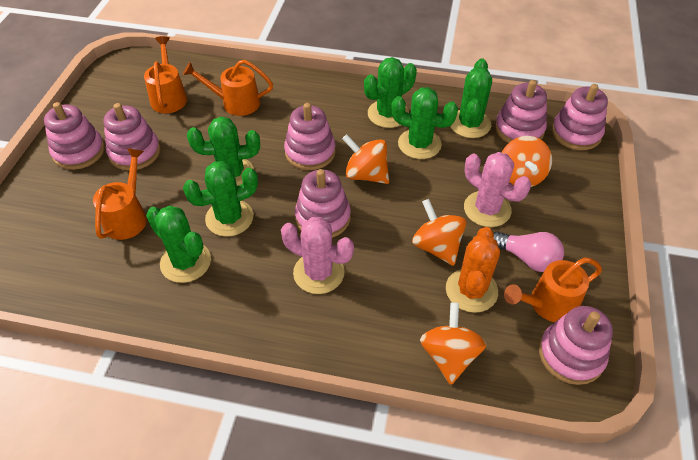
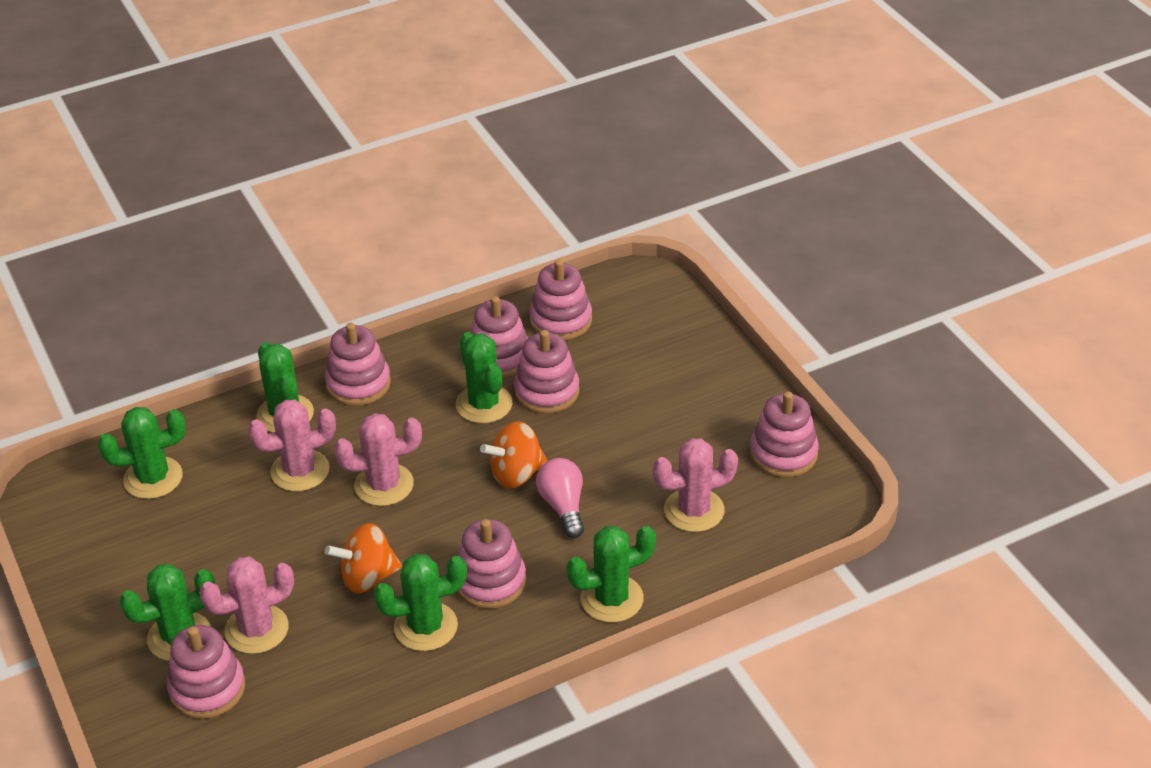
orange cactus: 1 -> 0
orange spinning top: 4 -> 2
orange watering can: 4 -> 0
pink cactus: 2 -> 4

